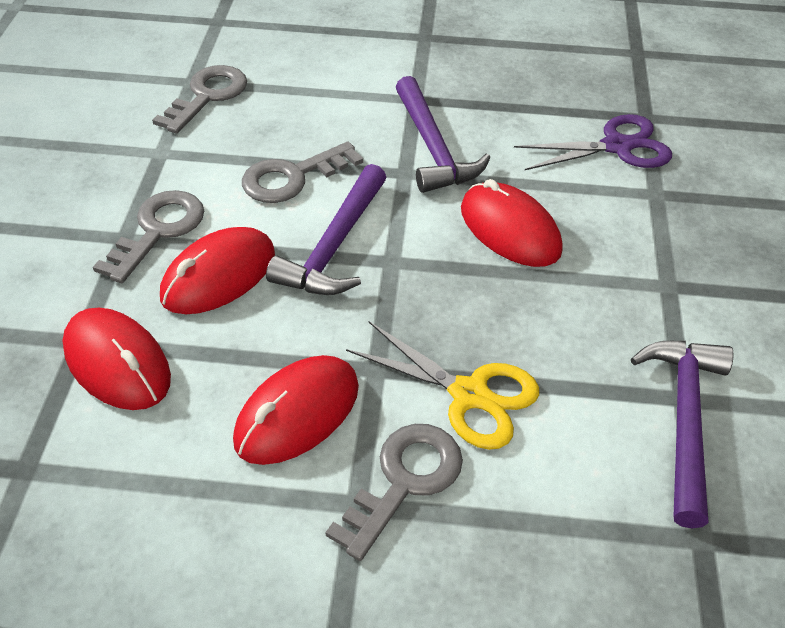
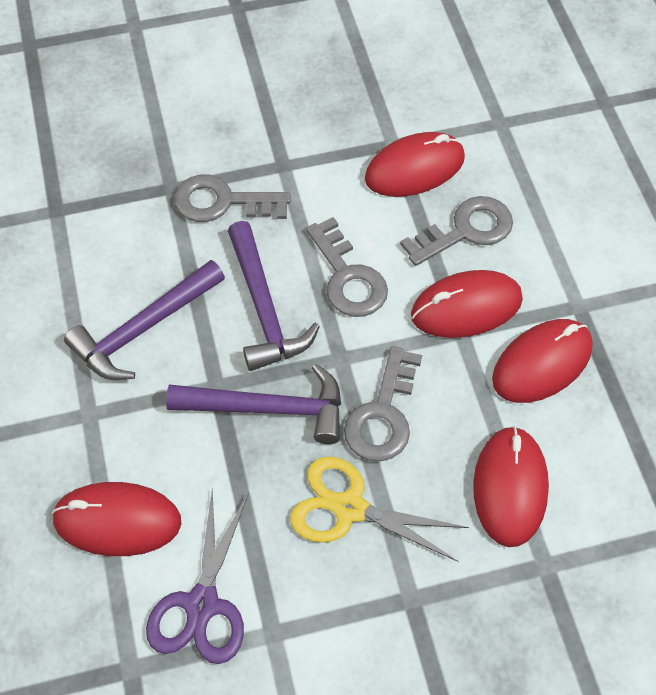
red mouse: 4 -> 5

